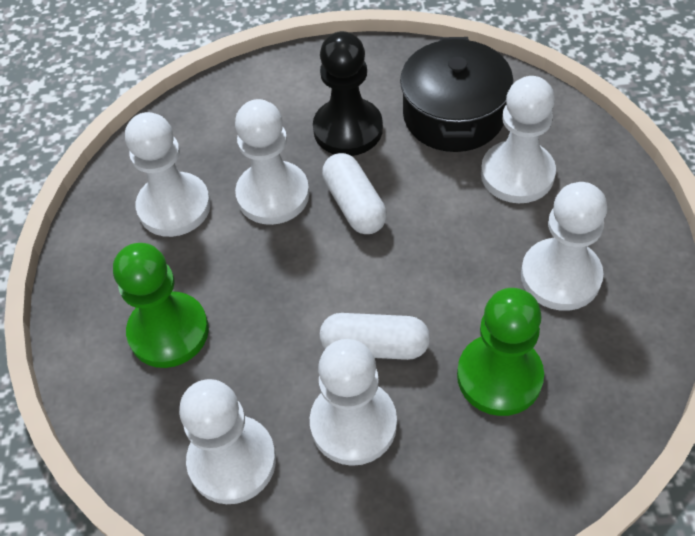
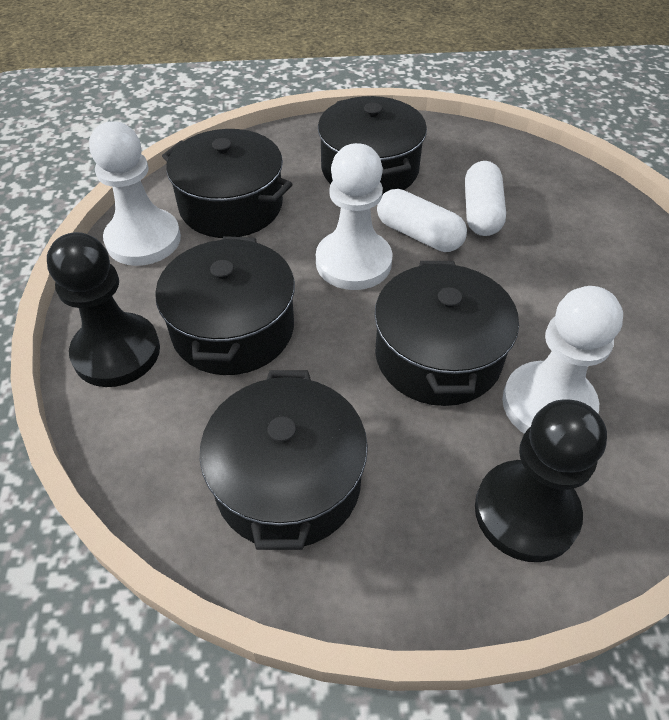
black pawn: 1 -> 2
black pot: 1 -> 5
green pawn: 2 -> 0
white pawn: 6 -> 3

